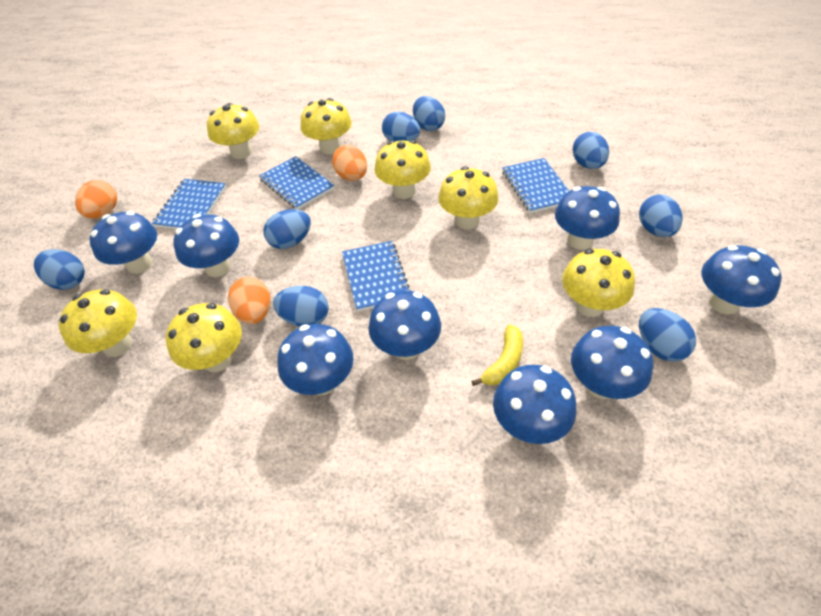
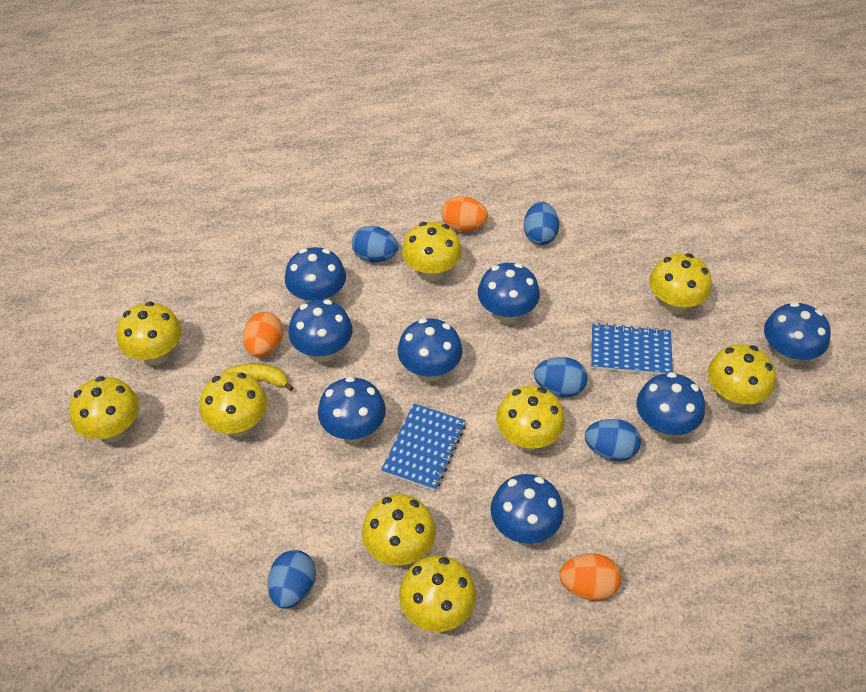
blue egg: 8 -> 5
blue notebook: 4 -> 2
yellow mushroom: 7 -> 9

